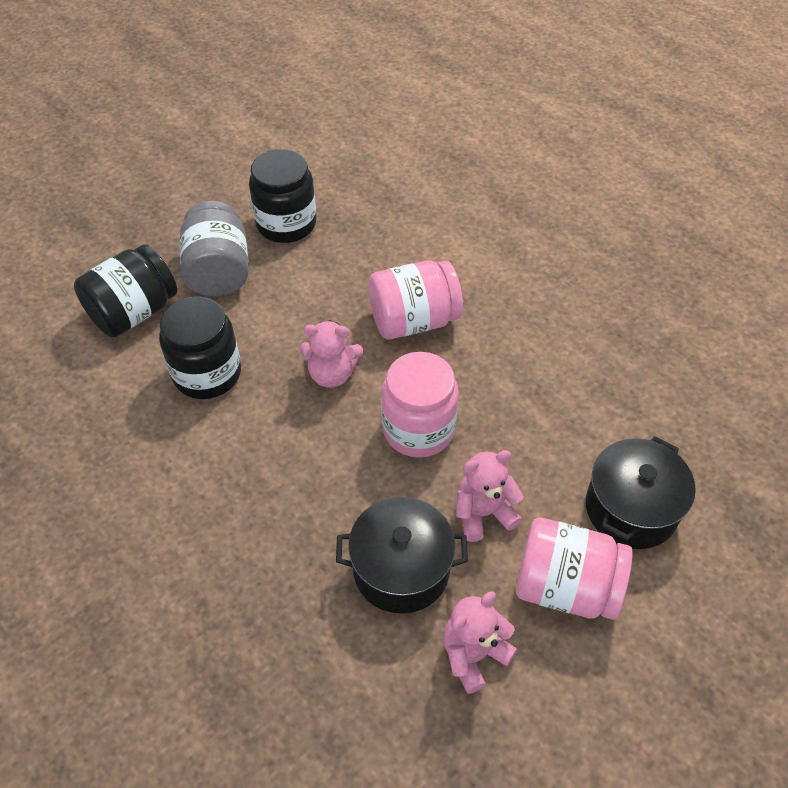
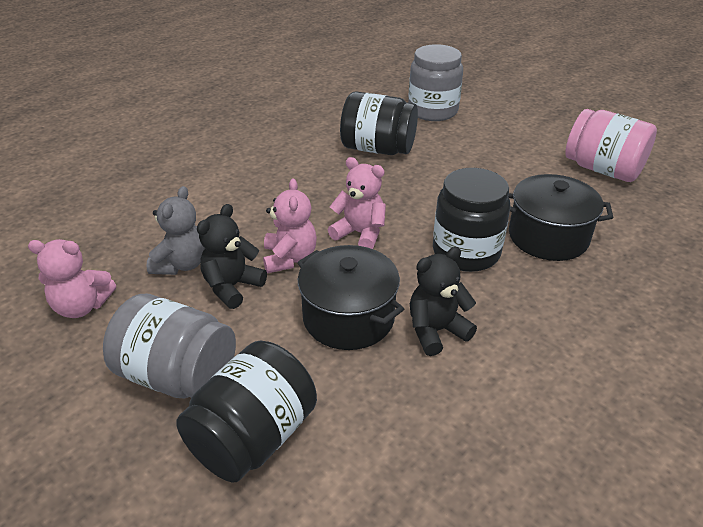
black teddy bear: 0 -> 2
grey jar: 1 -> 2
grey teddy bear: 0 -> 1
pink jar: 3 -> 1

